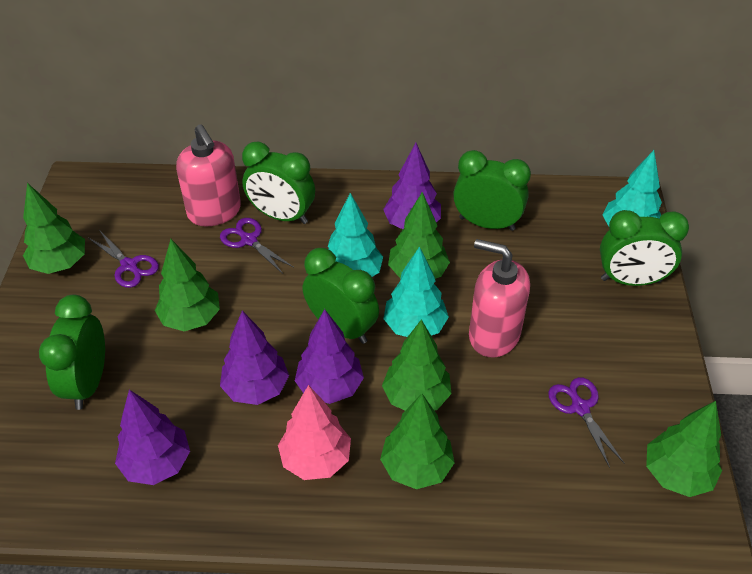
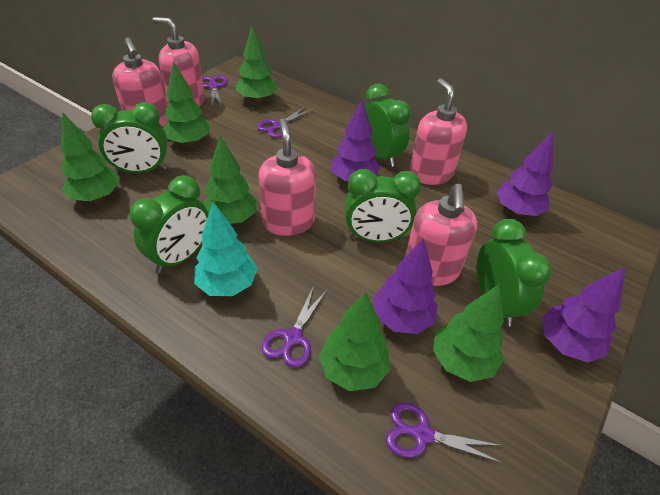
pink soap dispenser: 2 -> 5
pink tree: 1 -> 0
purple scissors: 3 -> 4
turquoise tree: 3 -> 1

